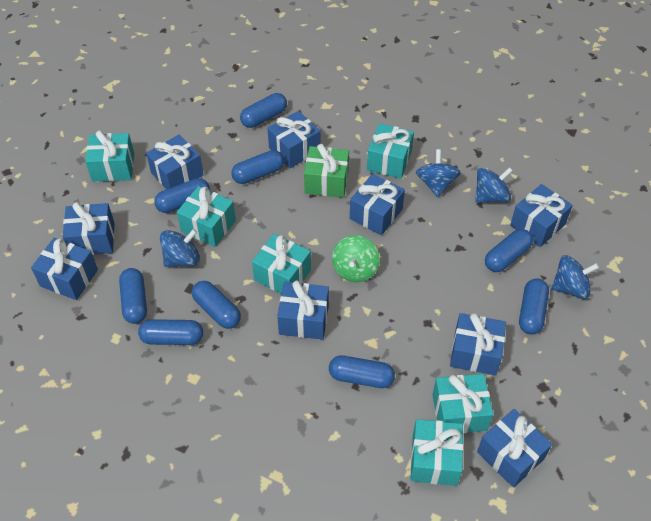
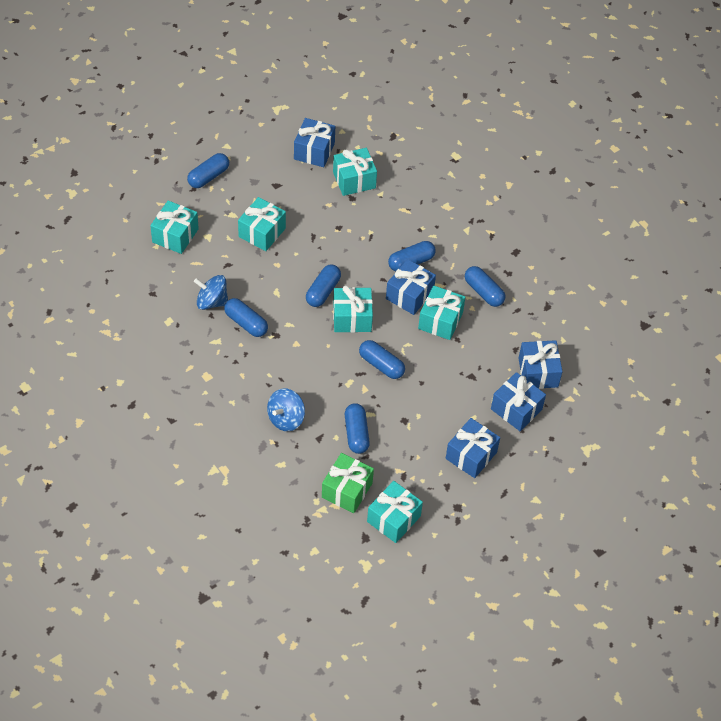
blue capsule: 9 -> 7
blue gift: 9 -> 5
blue spinning top: 4 -> 2
green spinning top: 1 -> 0

